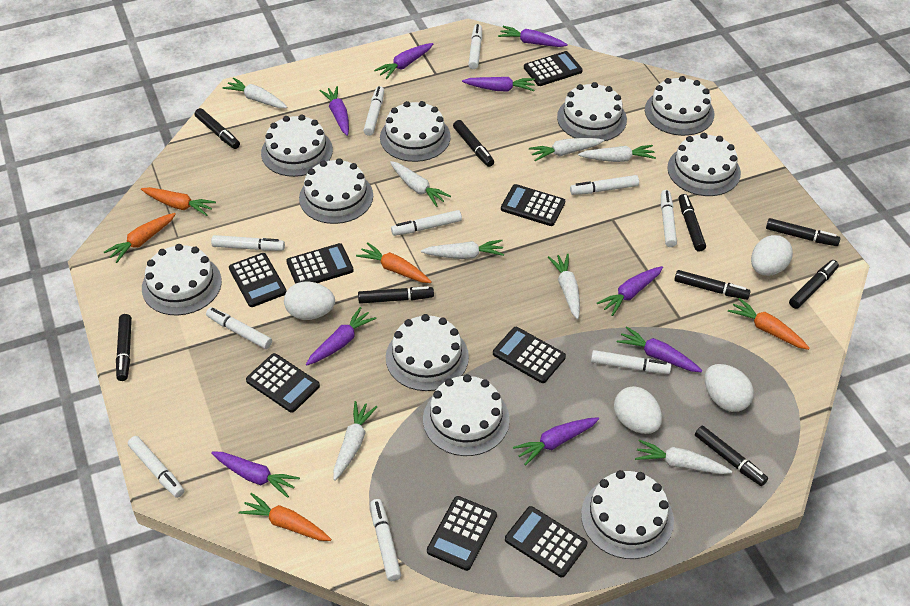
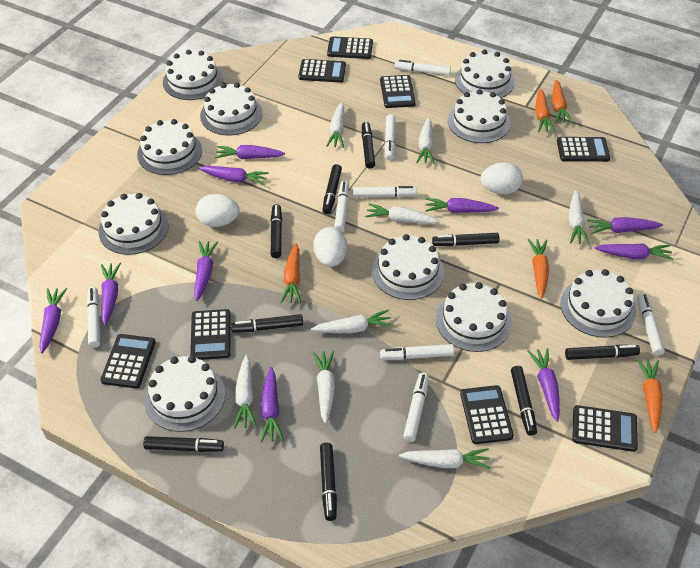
purple carrot: 9 -> 10
white egg: 4 -> 3
white marker: 10 -> 8

